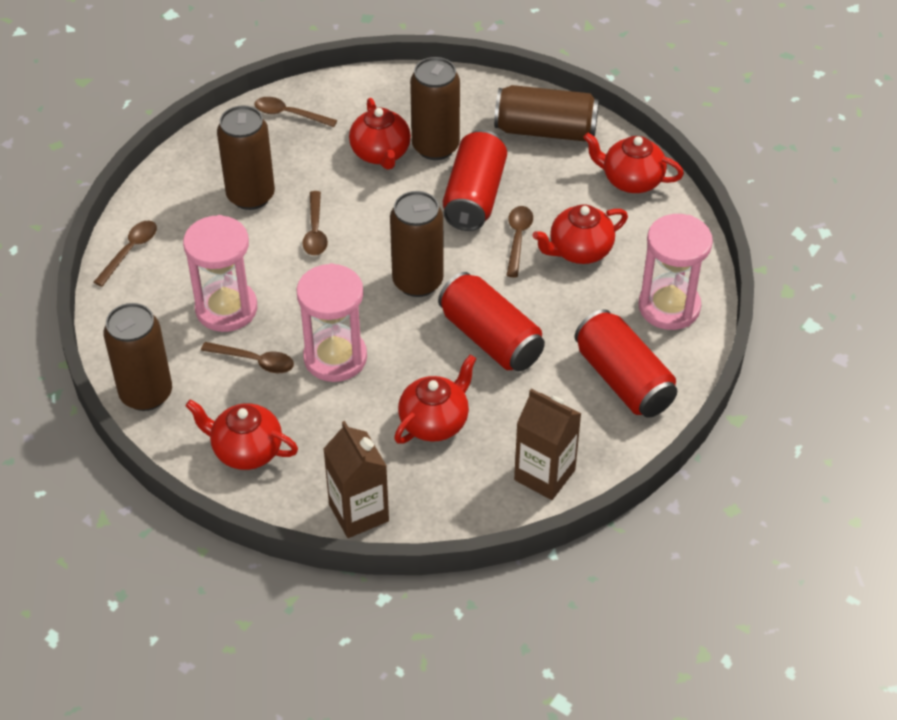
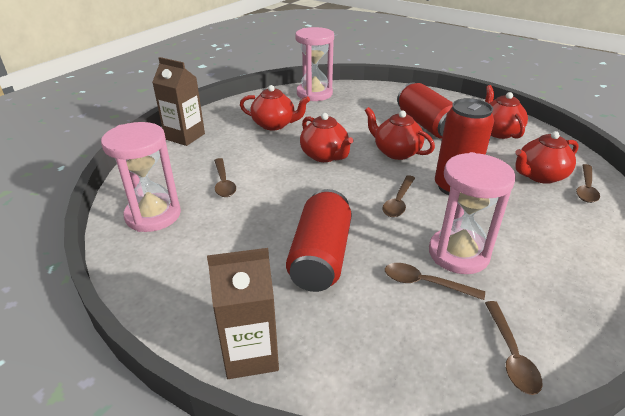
brown can: 5 -> 0

